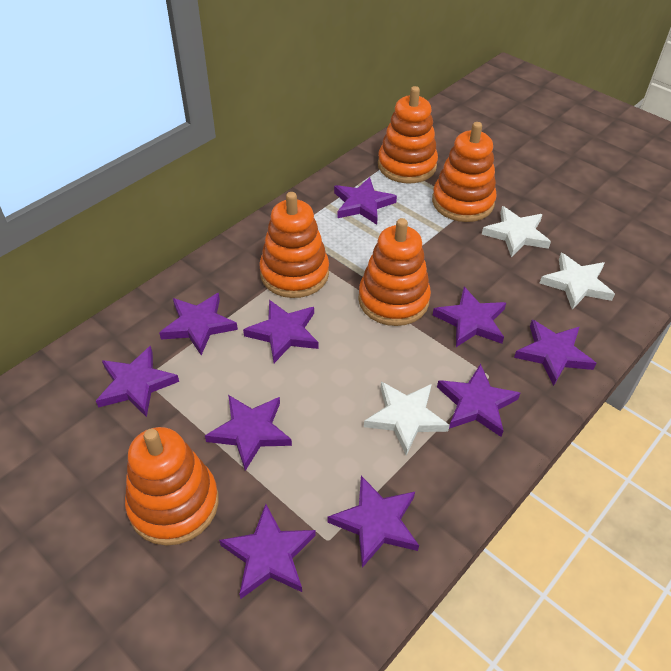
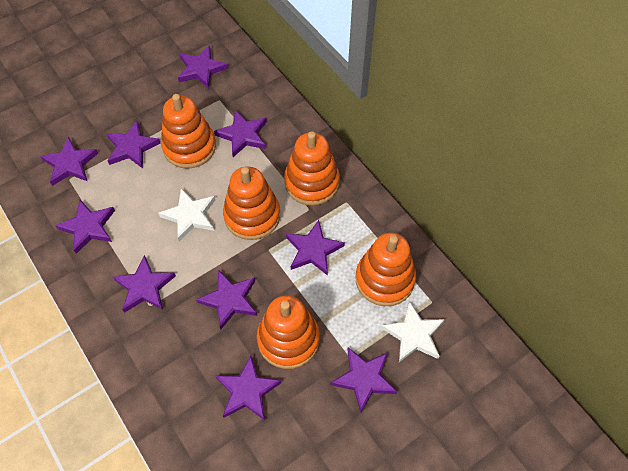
white star: 3 -> 2

